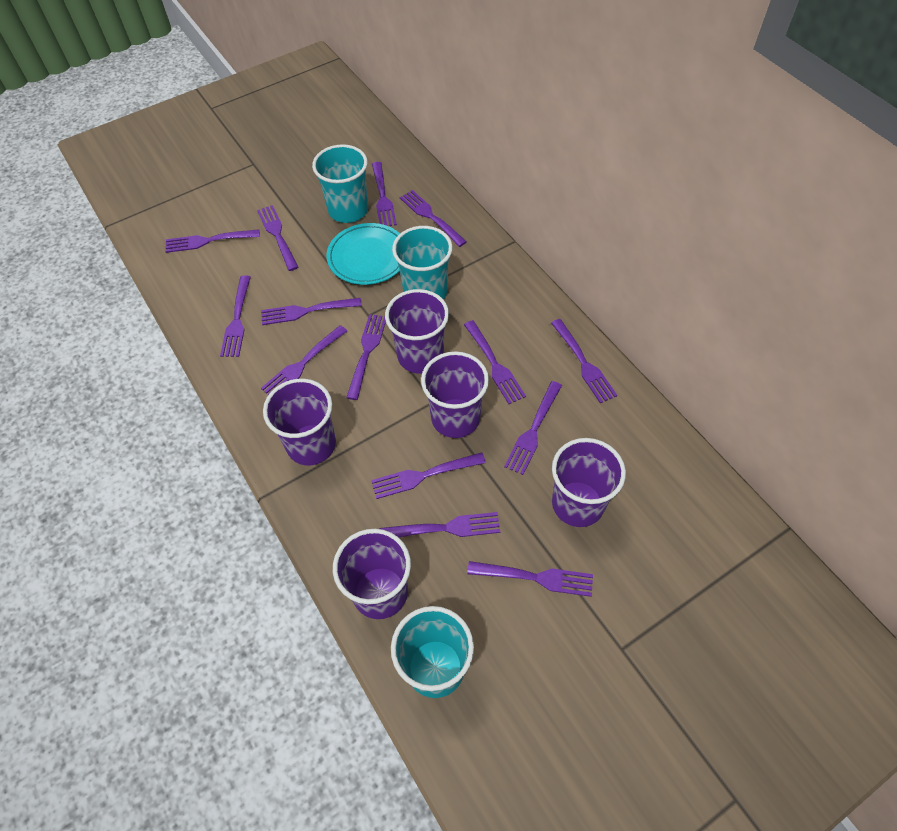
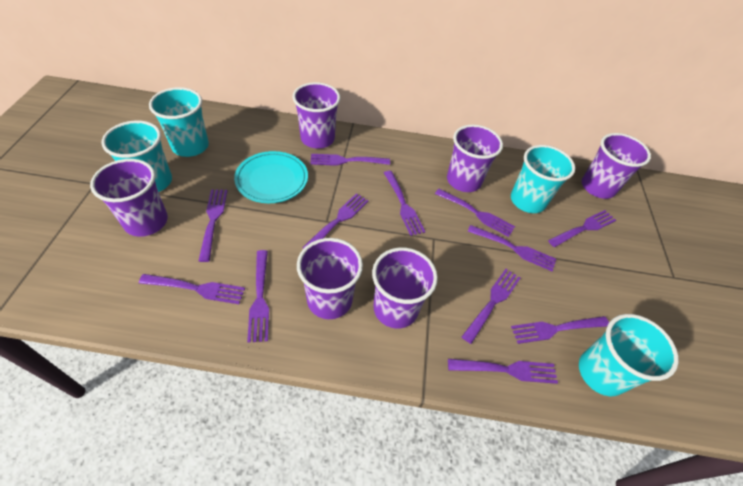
purple cup: 5 -> 6
purple fork: 14 -> 12
turquoise cup: 3 -> 4

